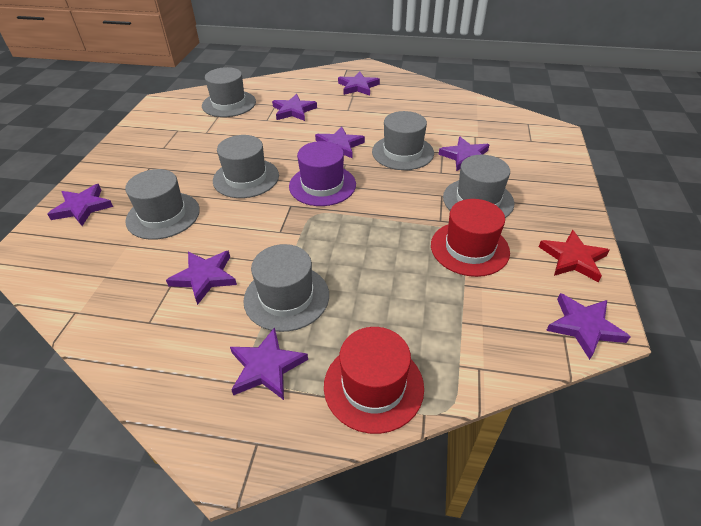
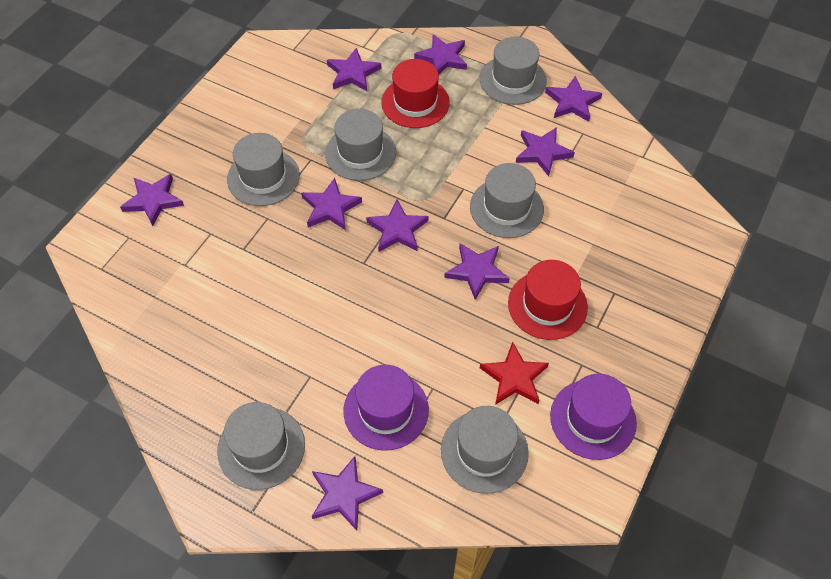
purple hat: 1 -> 2
purple star: 8 -> 9

